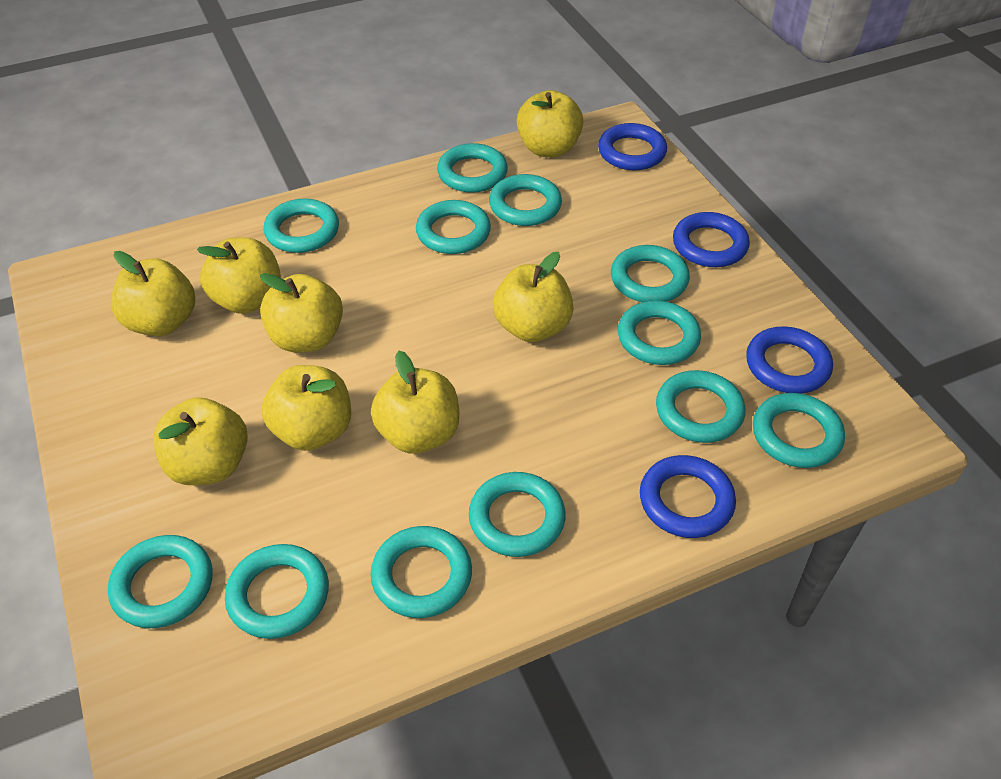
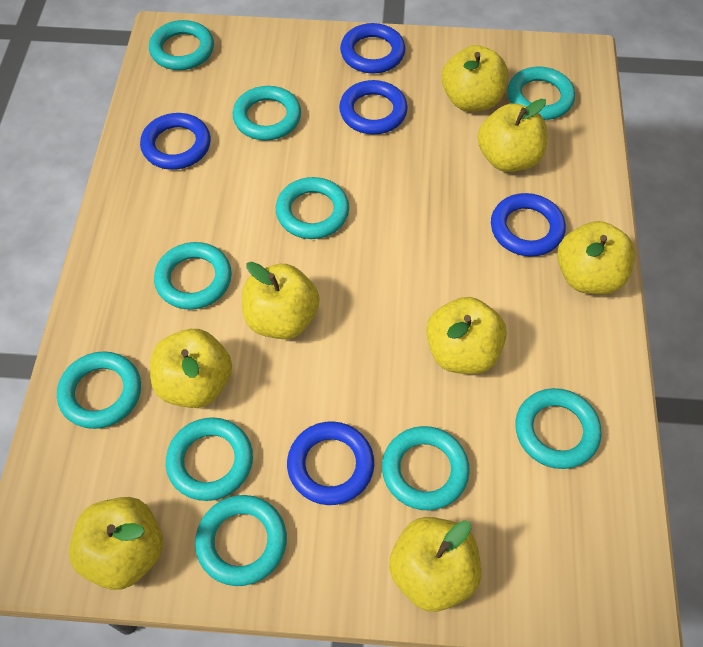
blue ring: 4 -> 5
turquoise ring: 12 -> 10

